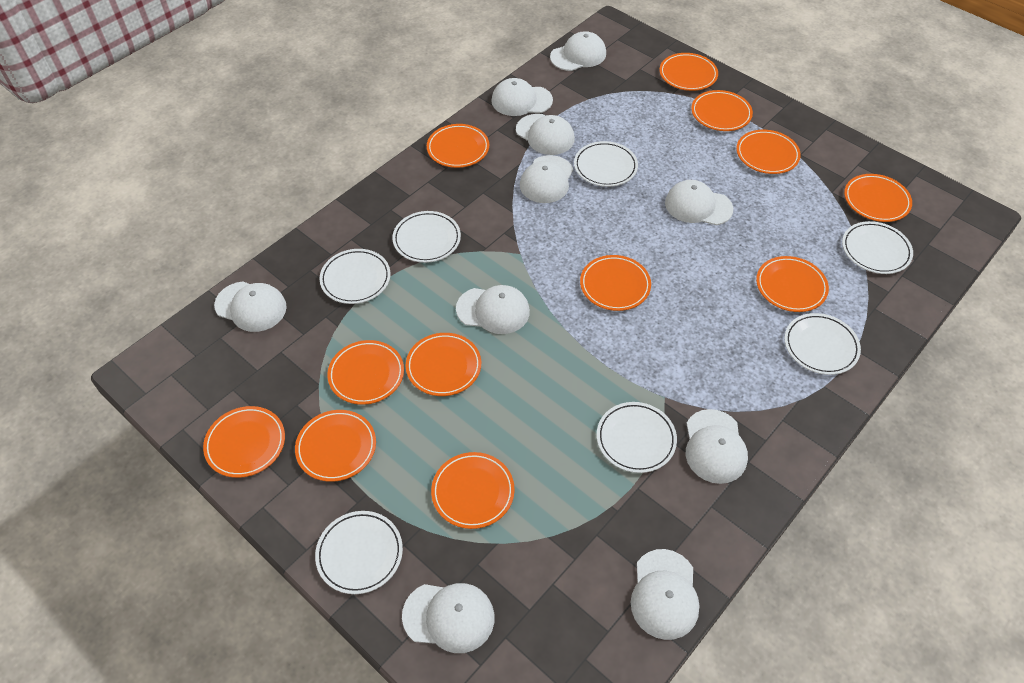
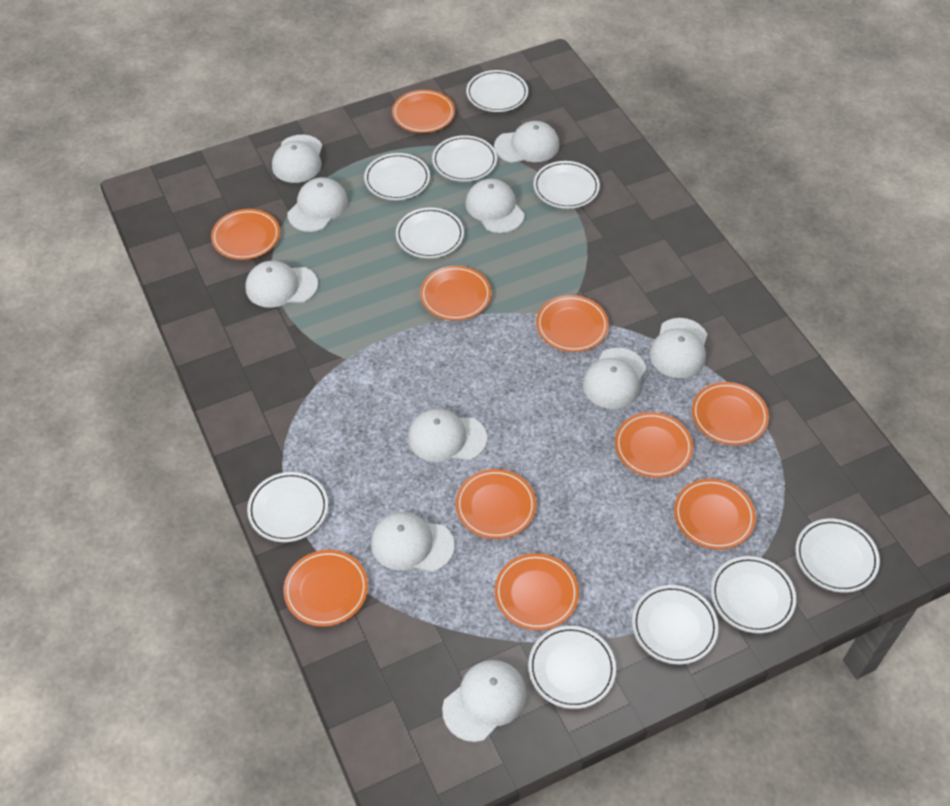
orange plate: 12 -> 10
white plate: 7 -> 10

